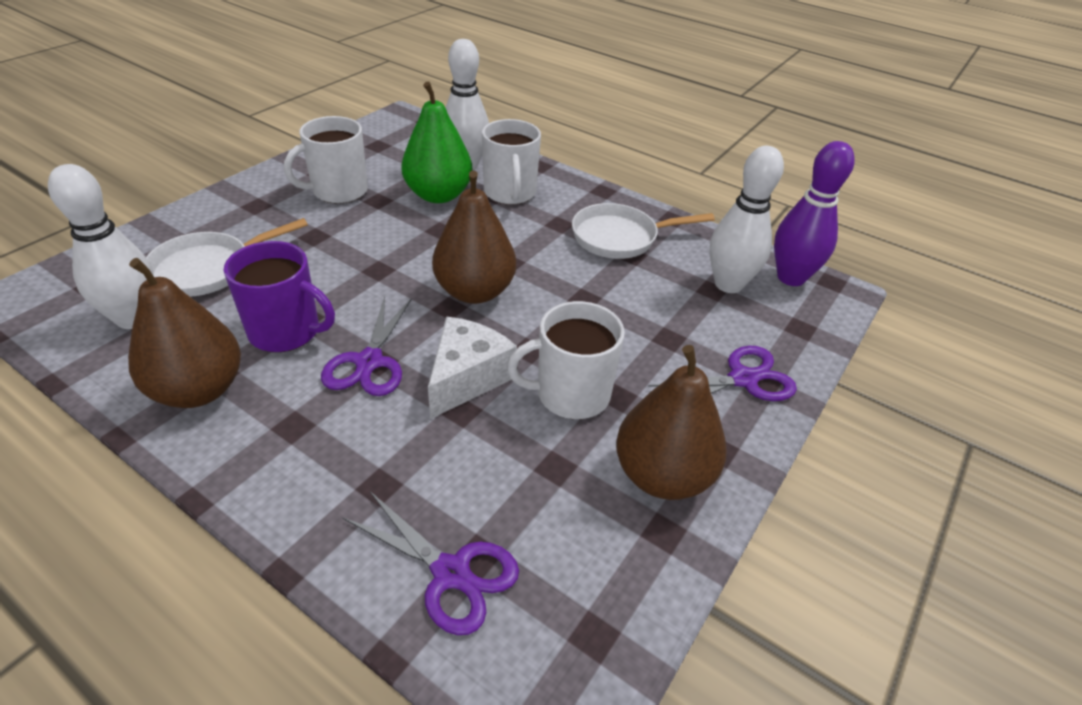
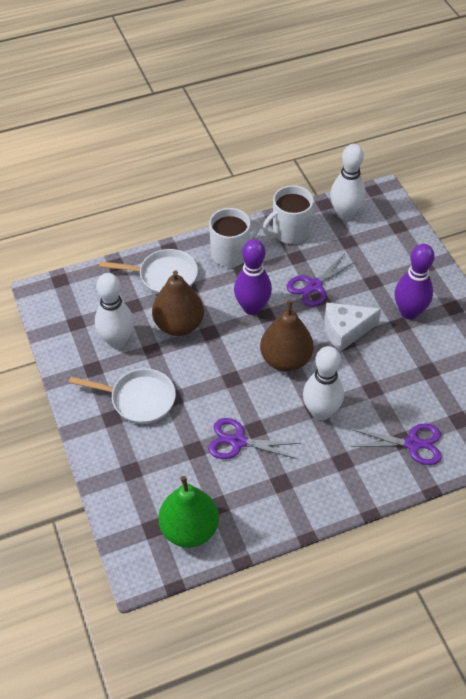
brown pear: 3 -> 2
purple bowling pin: 1 -> 2
purple mug: 1 -> 0
white mug: 3 -> 2

